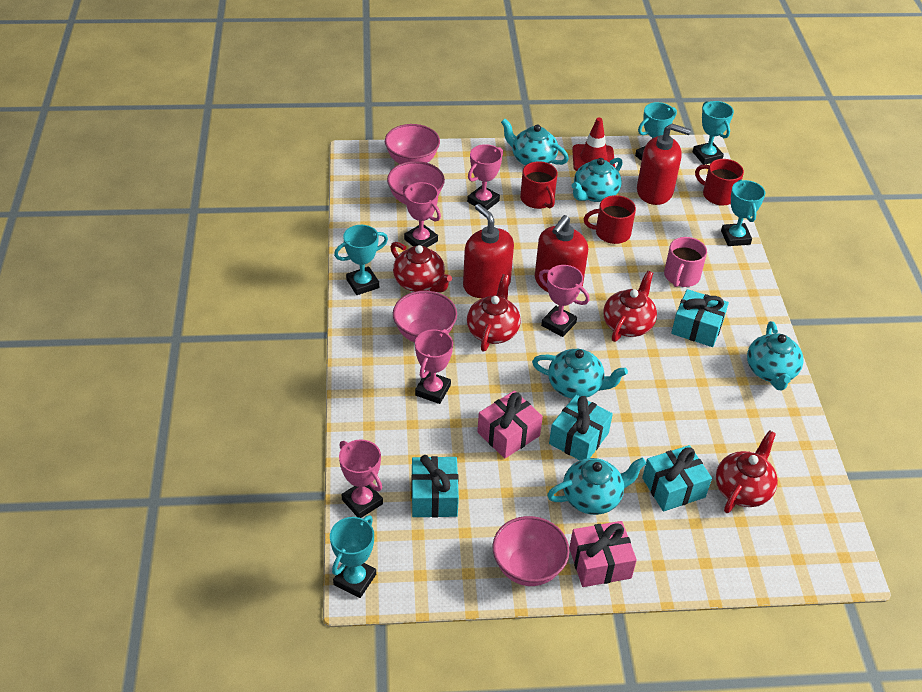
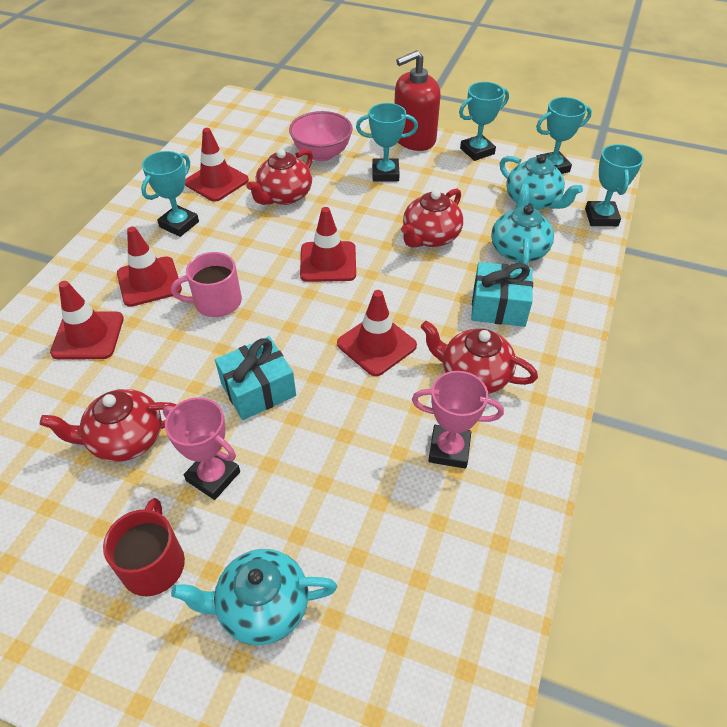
pink bowl: 4 -> 1
pink gift: 2 -> 0
pink trophy: 5 -> 2
red mug: 3 -> 1
red soap dispenser: 3 -> 1
red traffic cone: 1 -> 5
turquoise gift: 4 -> 2
turquoise teapot: 5 -> 3

